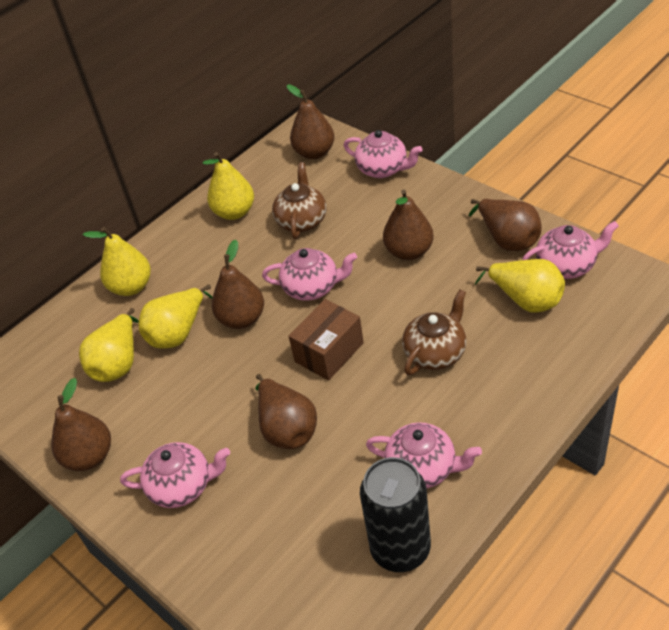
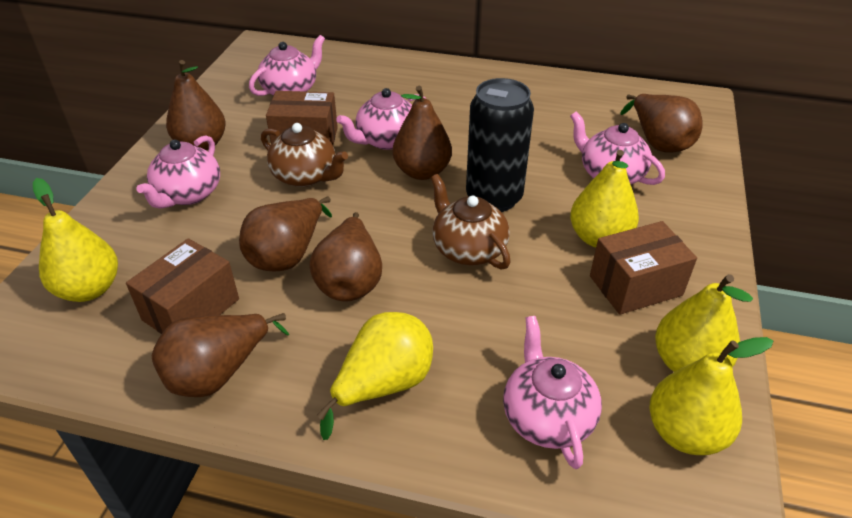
brown box: 1 -> 3

